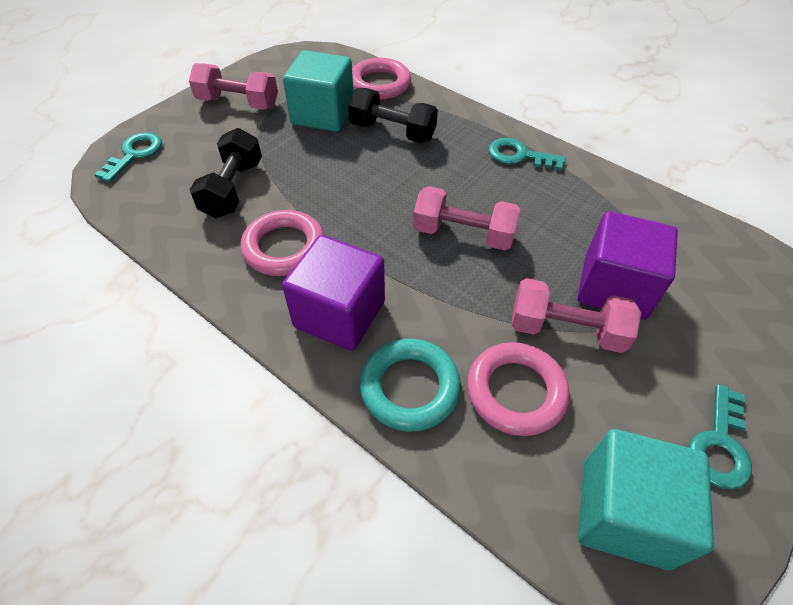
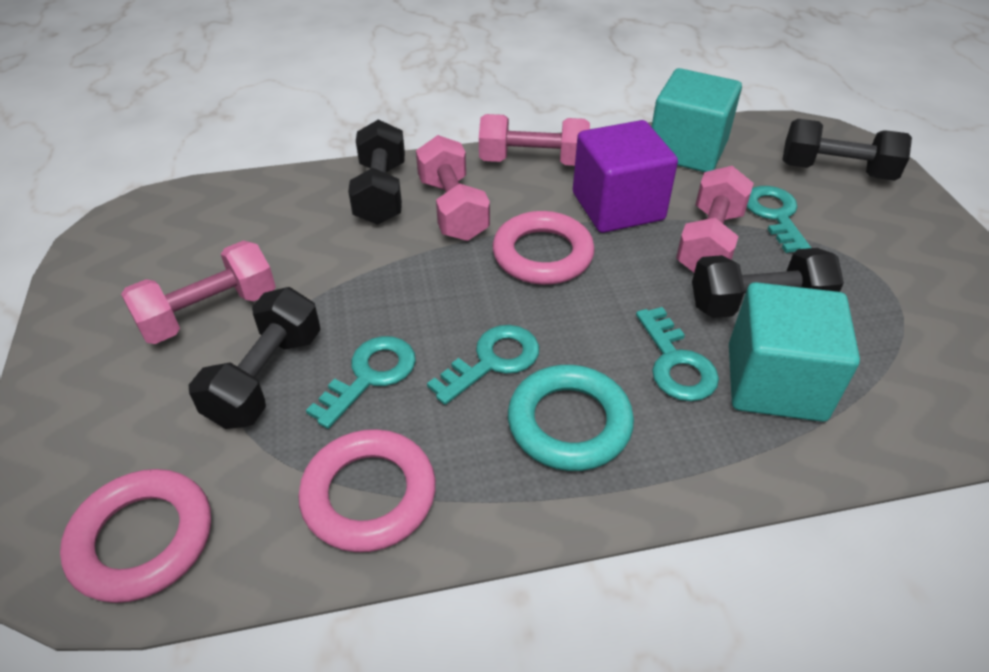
black dumbbell: 2 -> 4
pink dumbbell: 3 -> 4
purple cube: 2 -> 1
turquoise key: 3 -> 4

